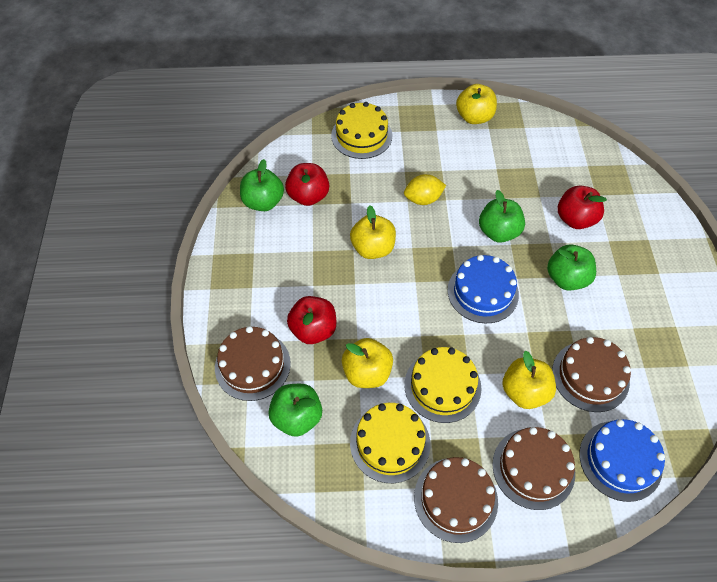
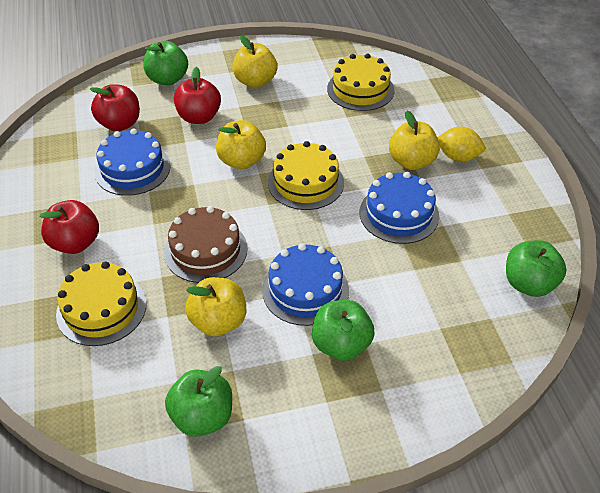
blue cake: 2 -> 3
brown cake: 4 -> 1

